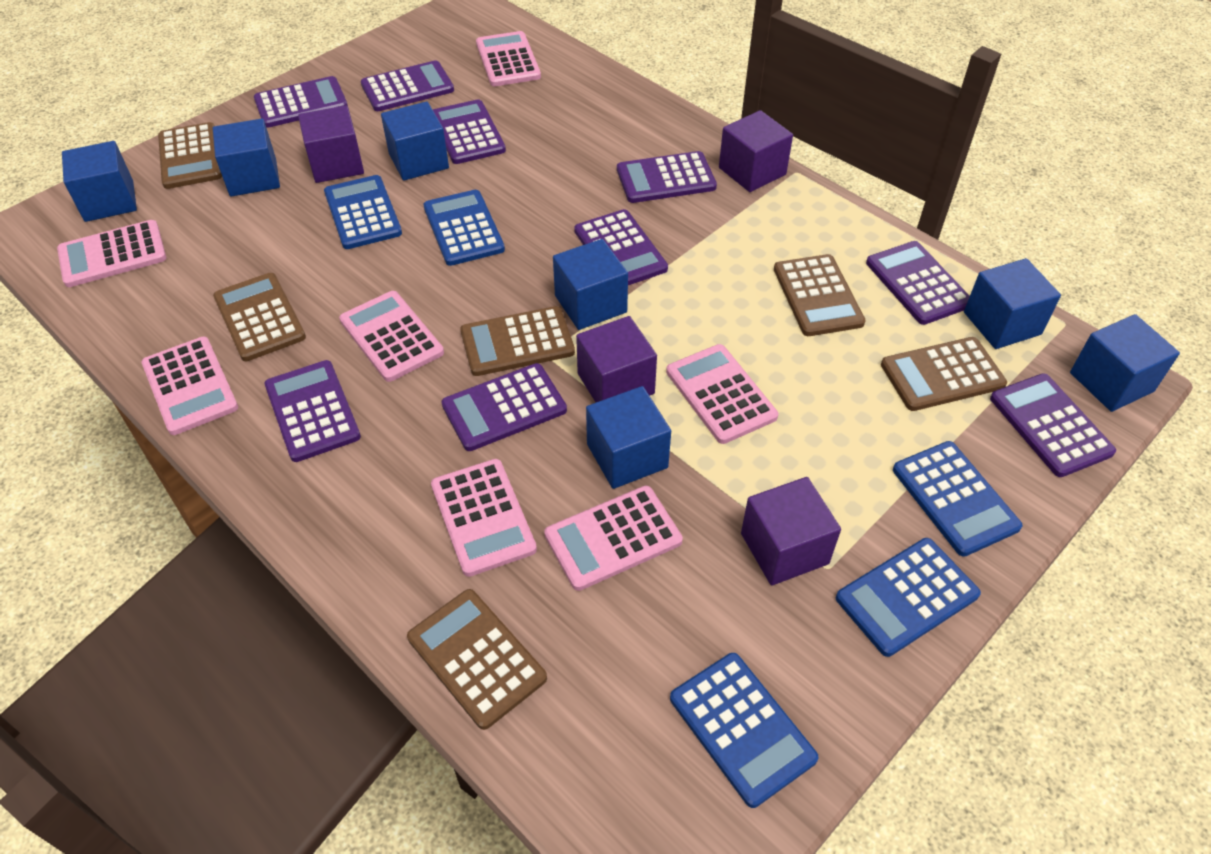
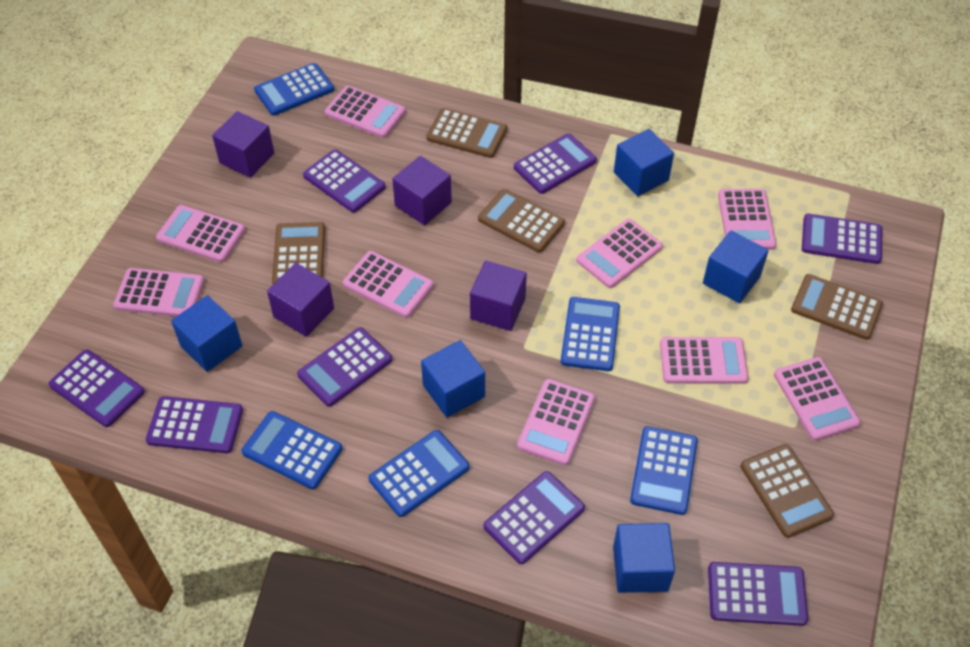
blue cube: 7 -> 5
brown calculator: 6 -> 5
pink calculator: 7 -> 9
purple calculator: 9 -> 8

